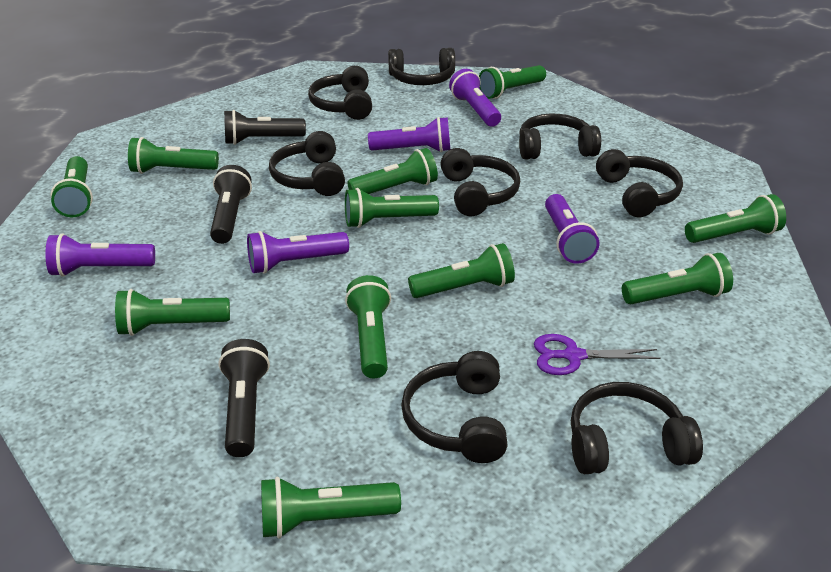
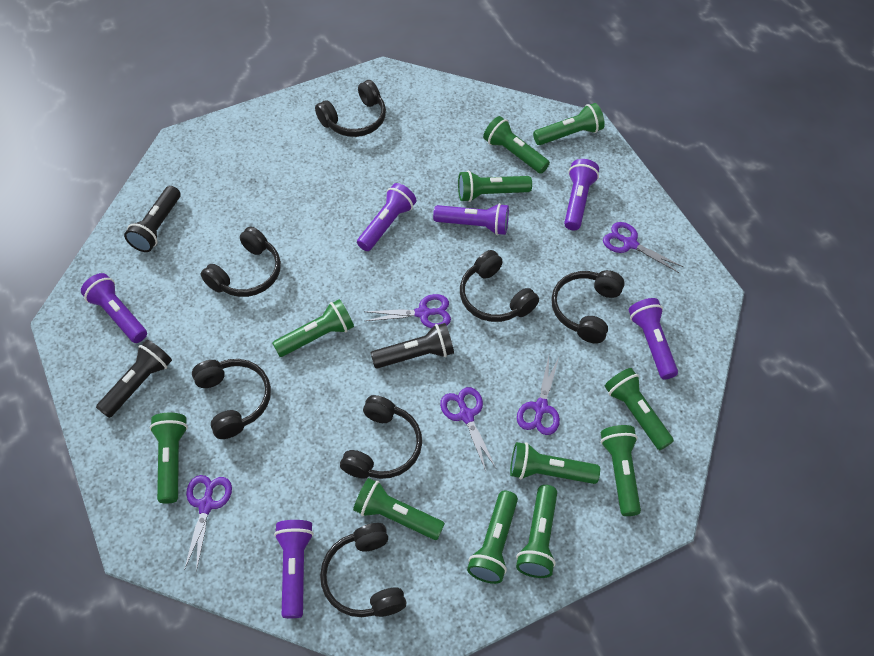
black headphones: 8 -> 7
purple flashlight: 5 -> 6
purple scissors: 1 -> 5

